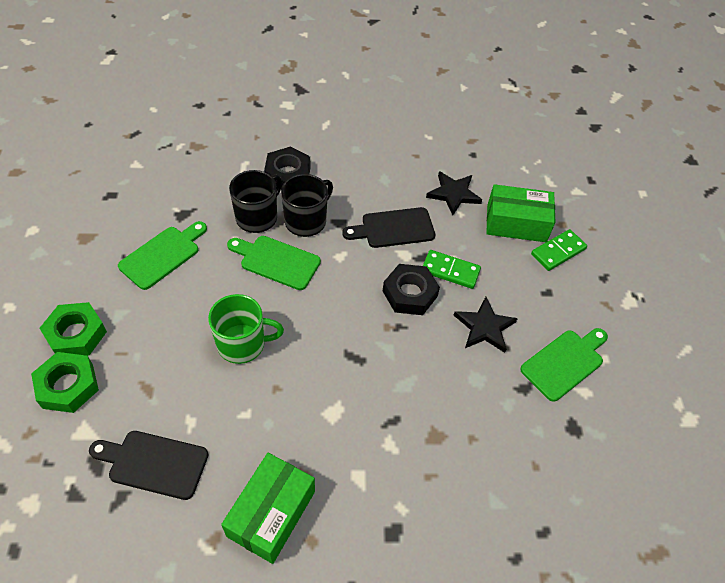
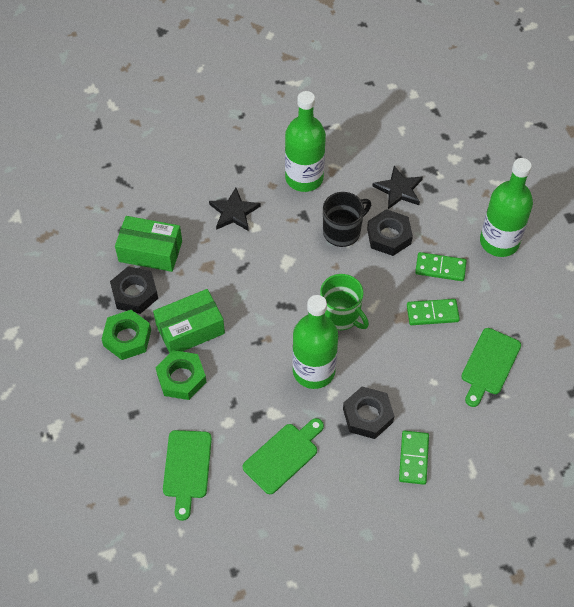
black cutting board: 2 -> 0
black mug: 2 -> 1
black nut: 2 -> 3
green bottle: 0 -> 3
green domino: 2 -> 3

